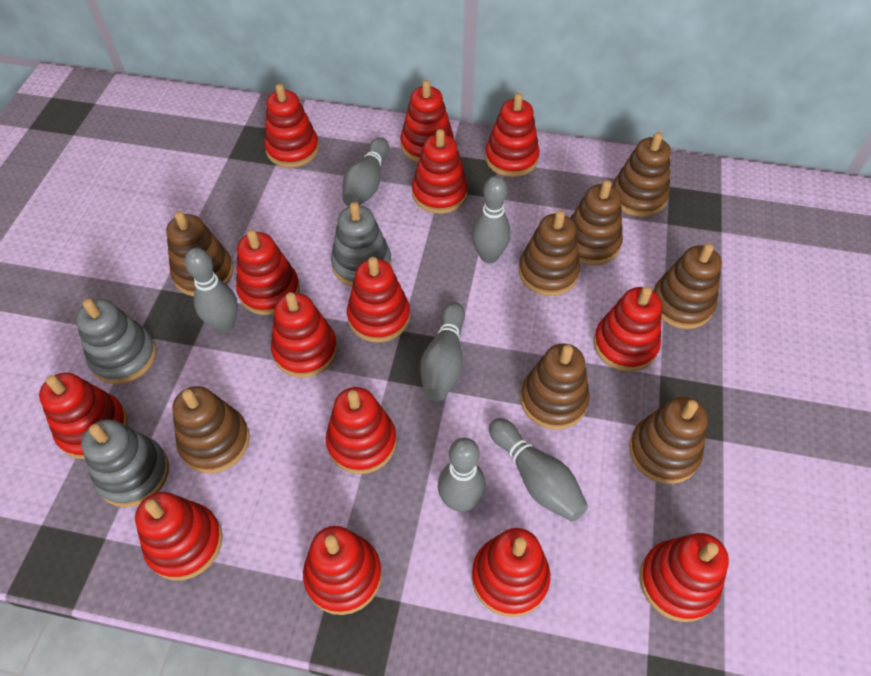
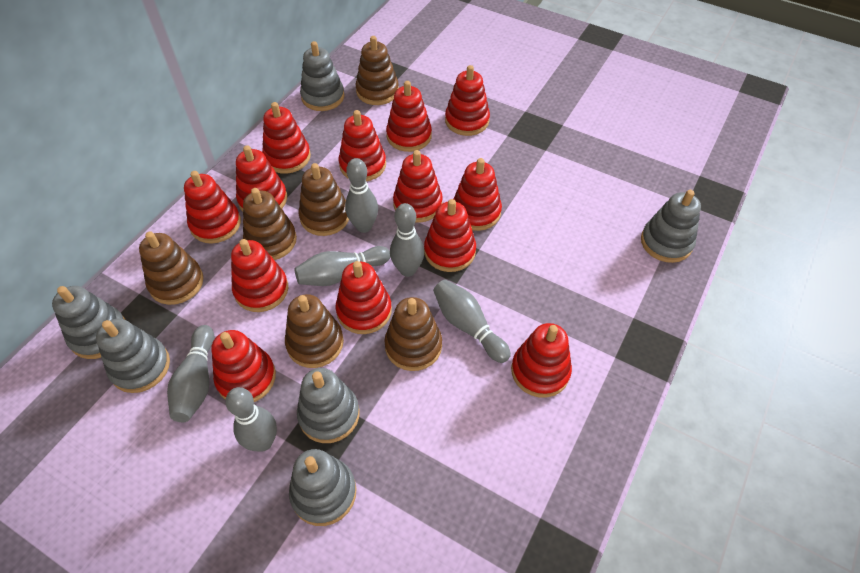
brown stacking toy: 8 -> 6
grey stacking toy: 3 -> 6
red stacking toy: 14 -> 13

